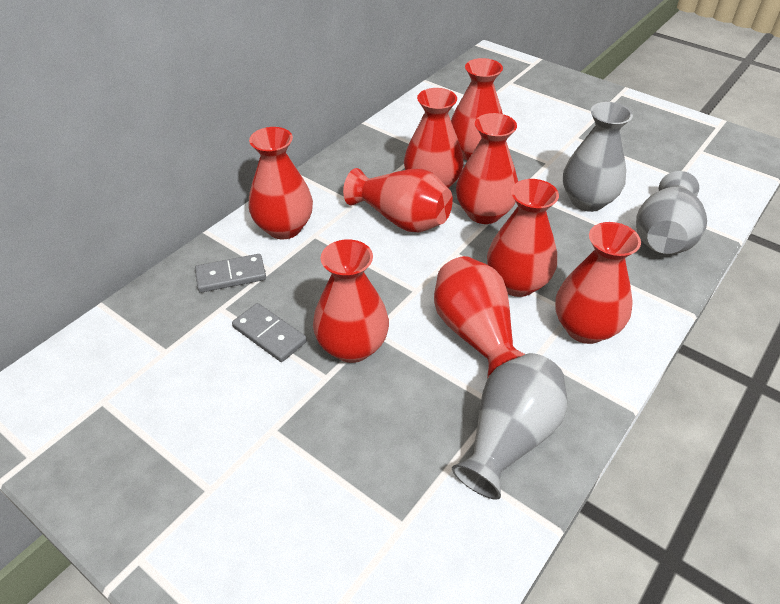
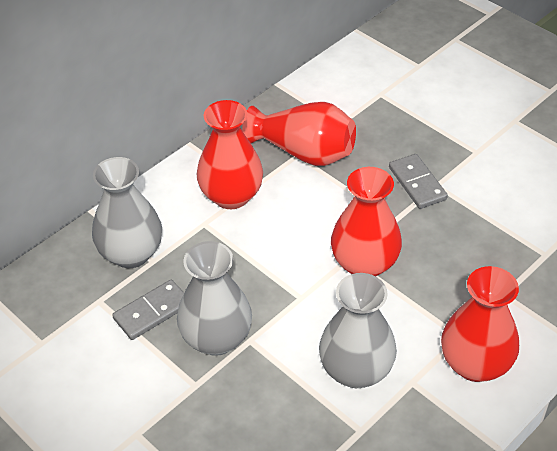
red vase: 9 -> 4

